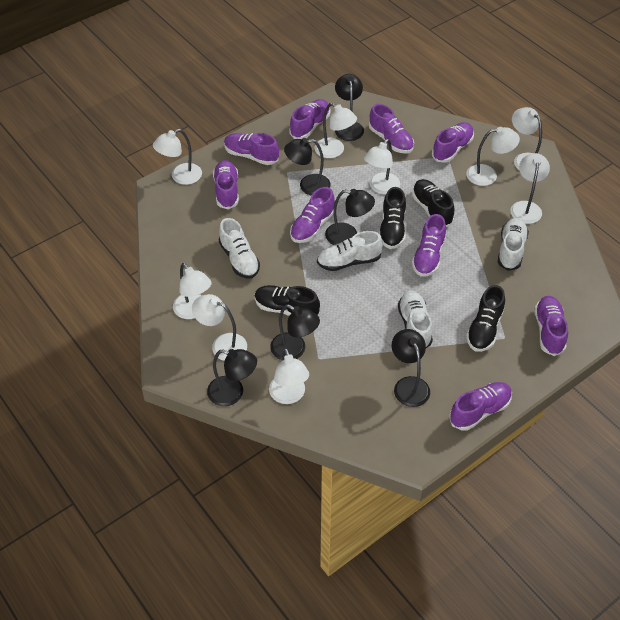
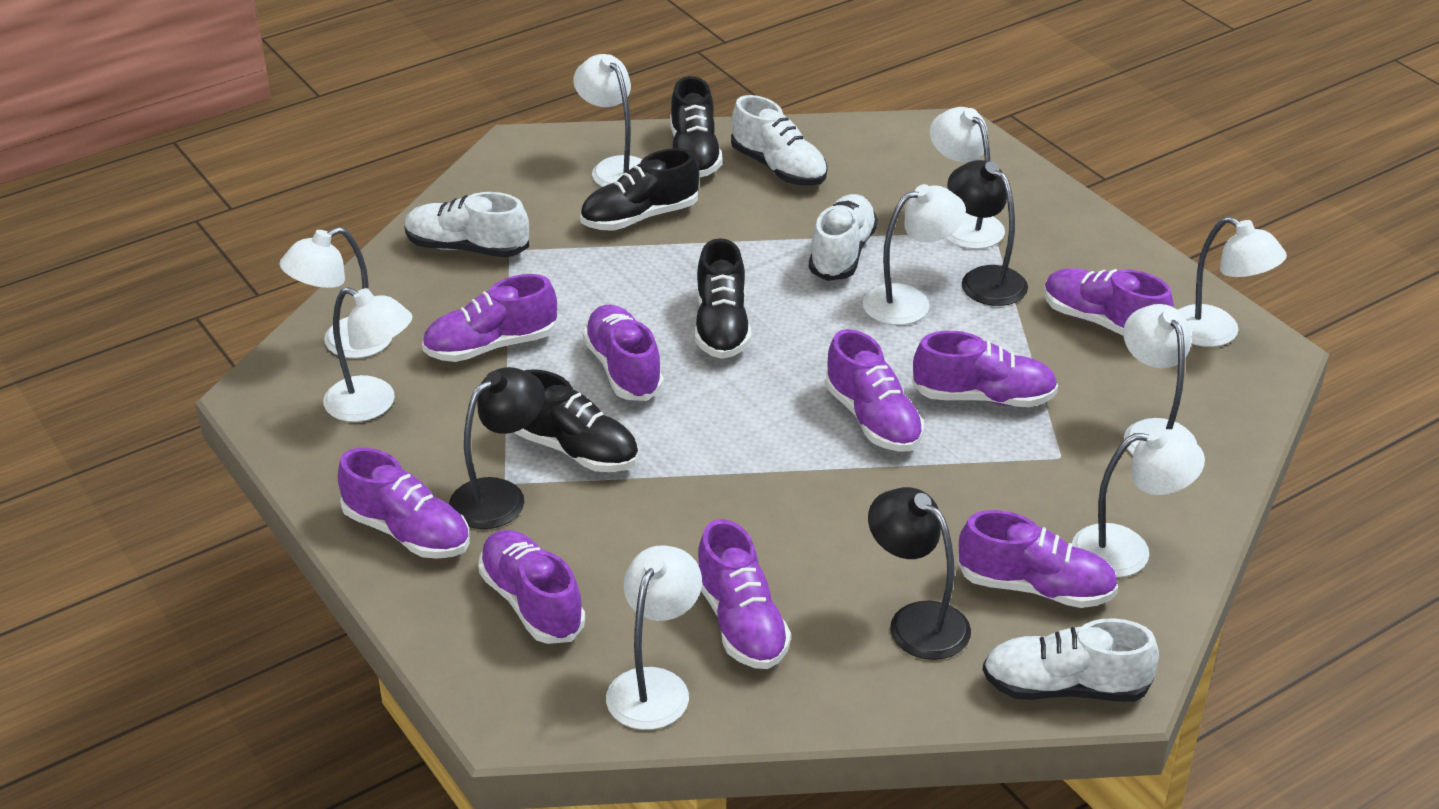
black lamp: 6 -> 3

